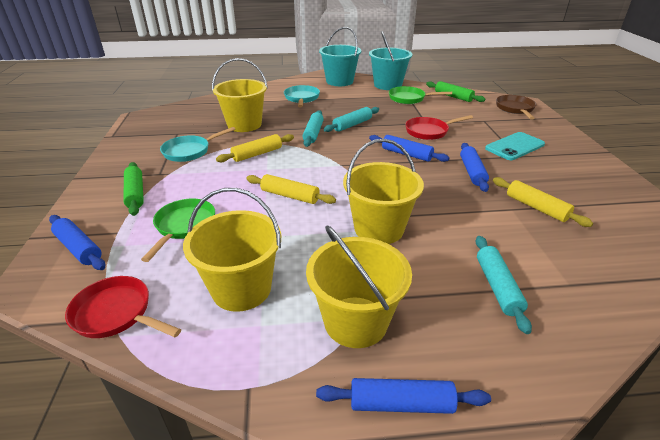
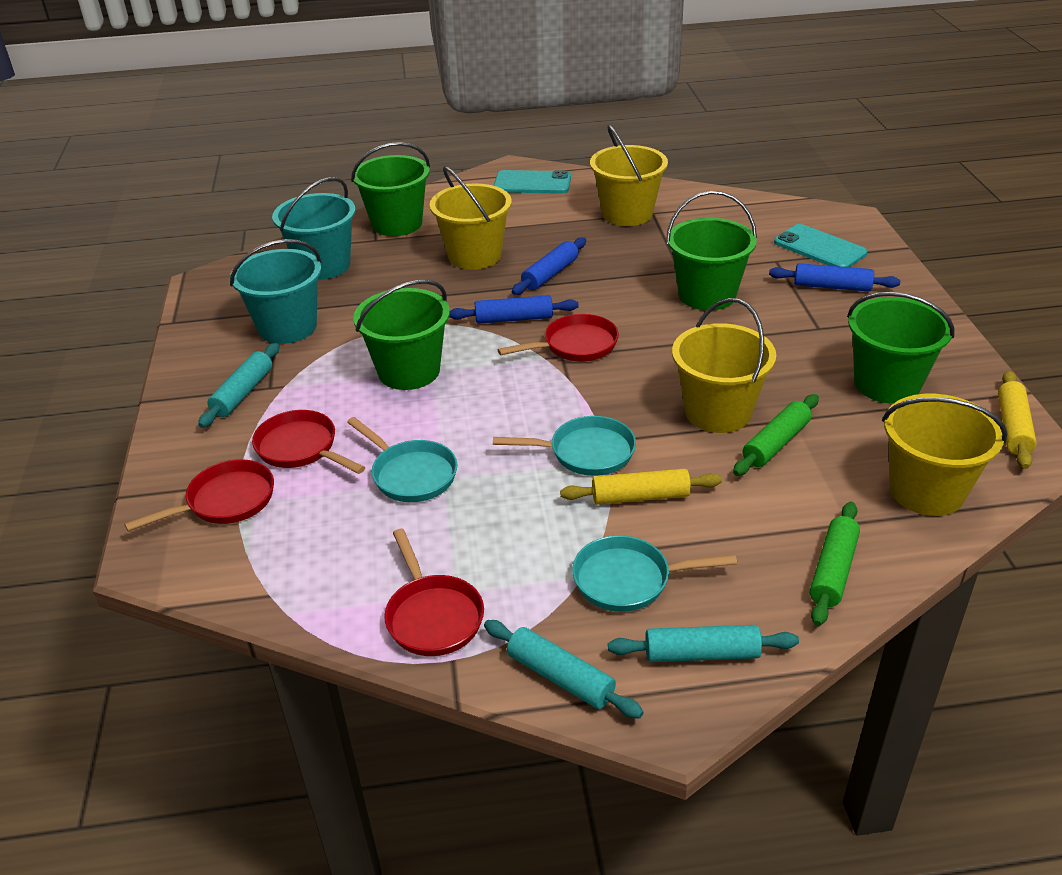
blue rolling pin: 4 -> 3
brown pan: 1 -> 0
green bucket: 0 -> 4
green pan: 2 -> 0
red pan: 2 -> 4
turquoise pan: 2 -> 3
turquoise phone: 1 -> 2
yellow rolling pin: 3 -> 2

